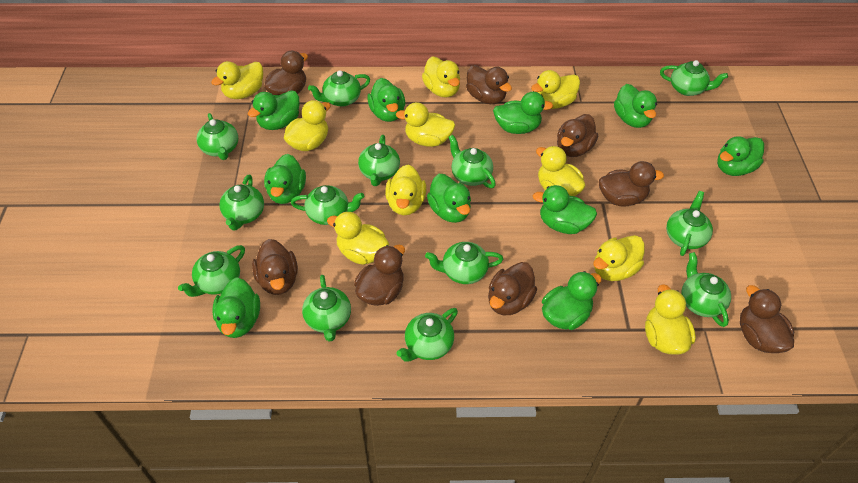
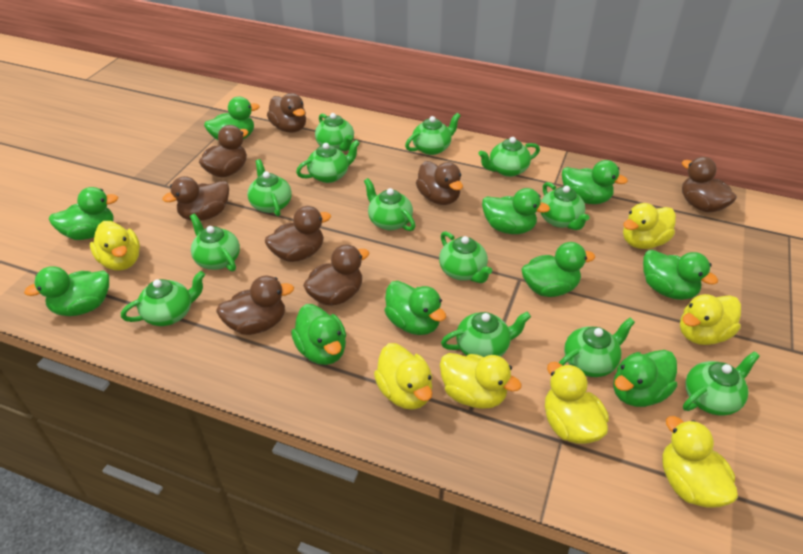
yellow duck: 10 -> 7

